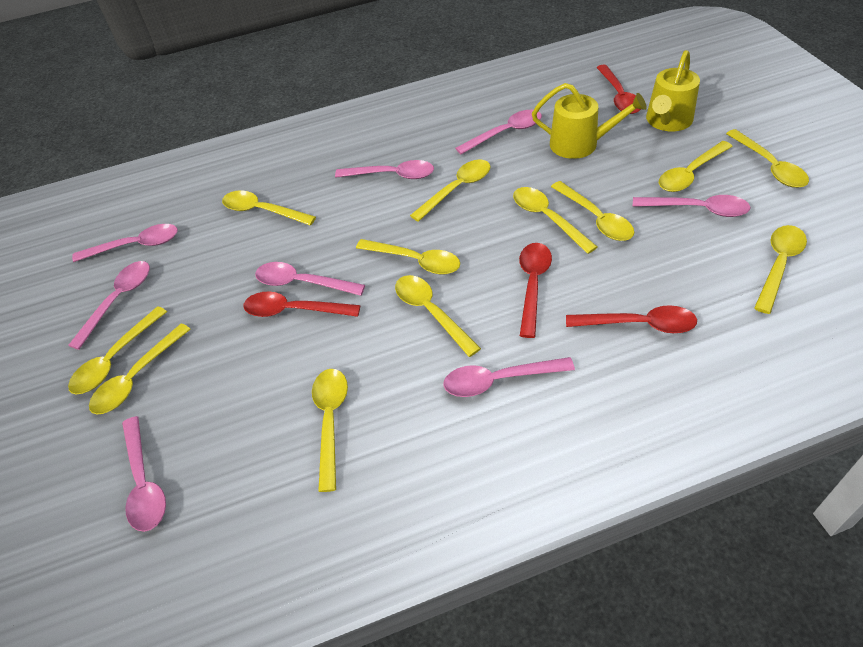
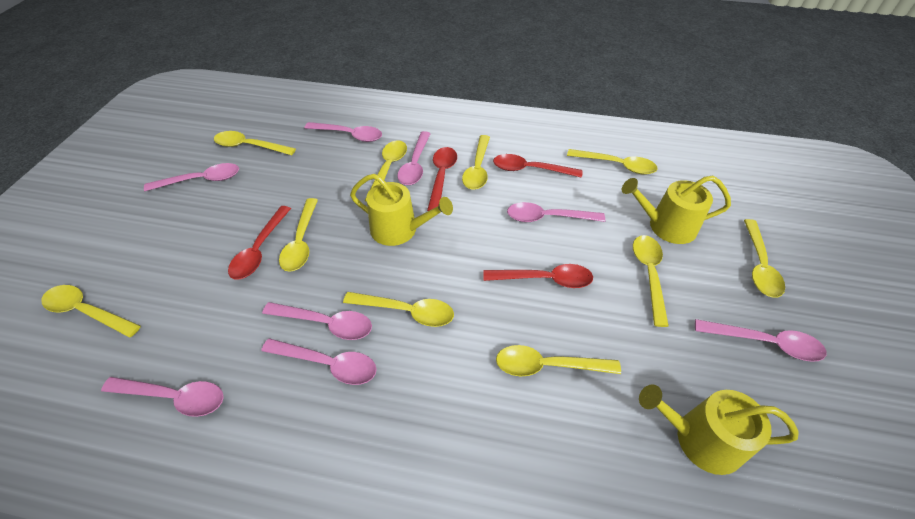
yellow spoon: 12 -> 10
yellow watering can: 2 -> 3

